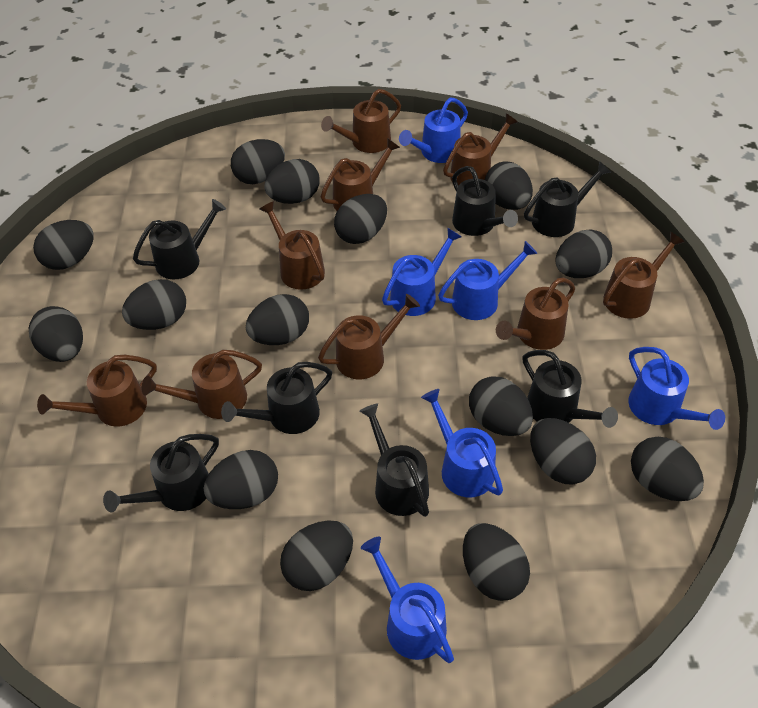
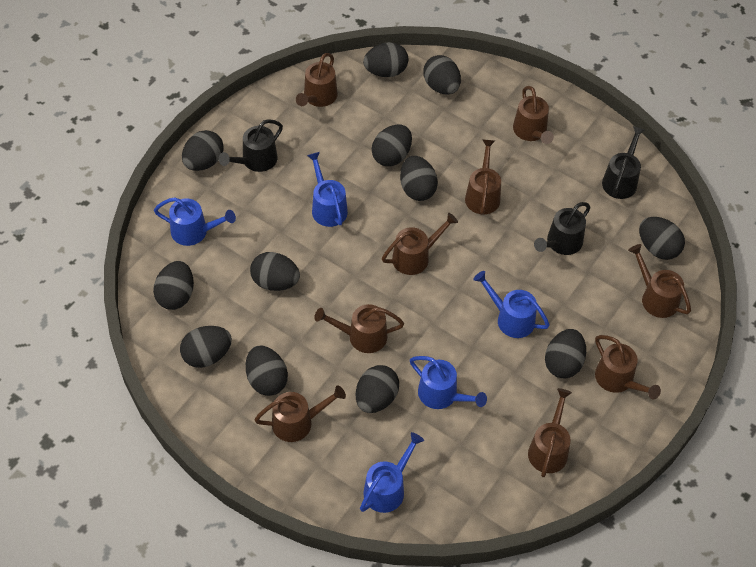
black egg: 15 -> 12
black watering can: 7 -> 3
blue watering can: 6 -> 5

